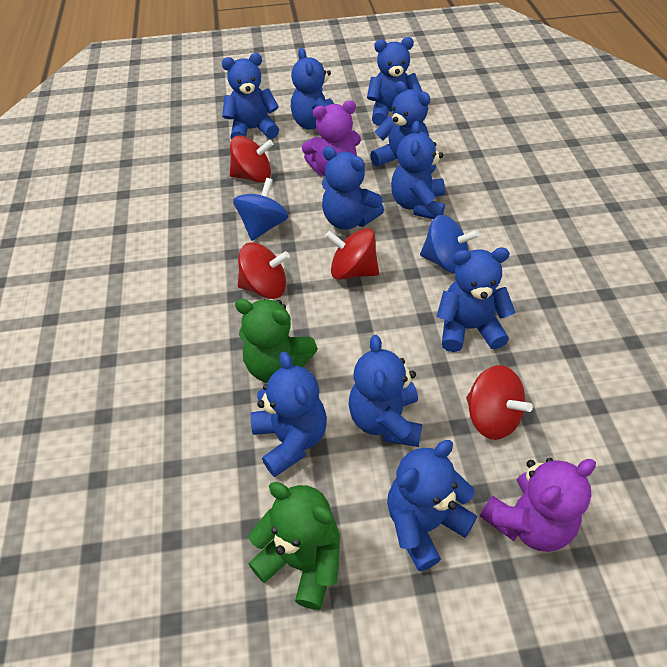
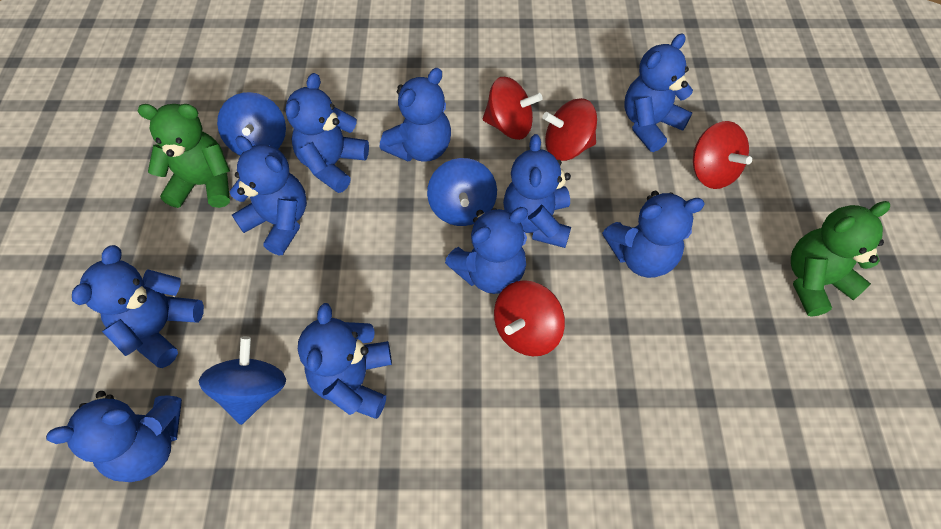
blue spinning top: 2 -> 3
purple teddy bear: 2 -> 0

